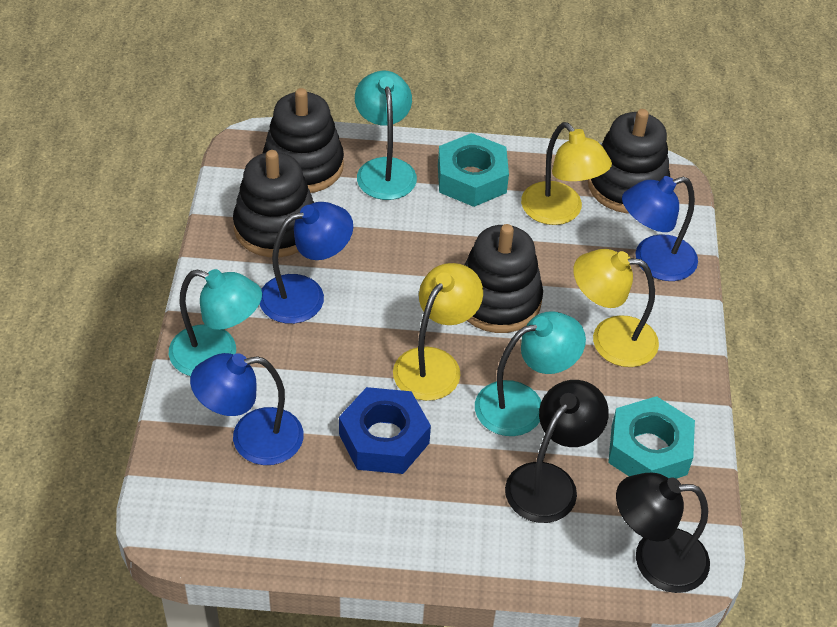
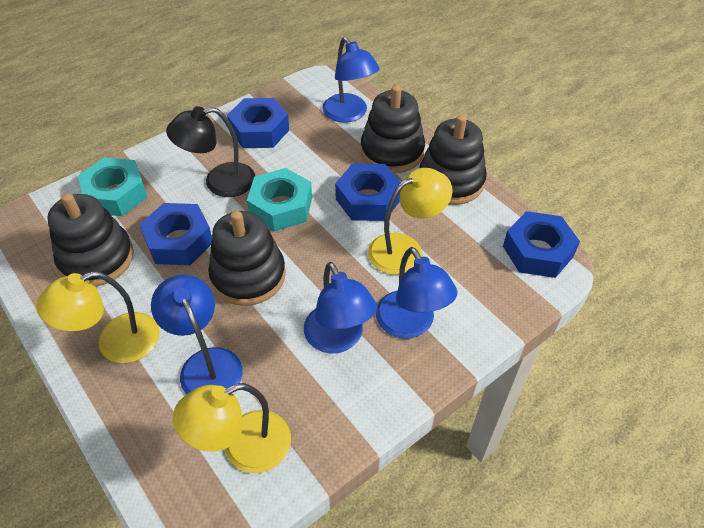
black lamp: 2 -> 1
blue lamp: 3 -> 4
blue nut: 1 -> 4
turquoise lamp: 3 -> 0

